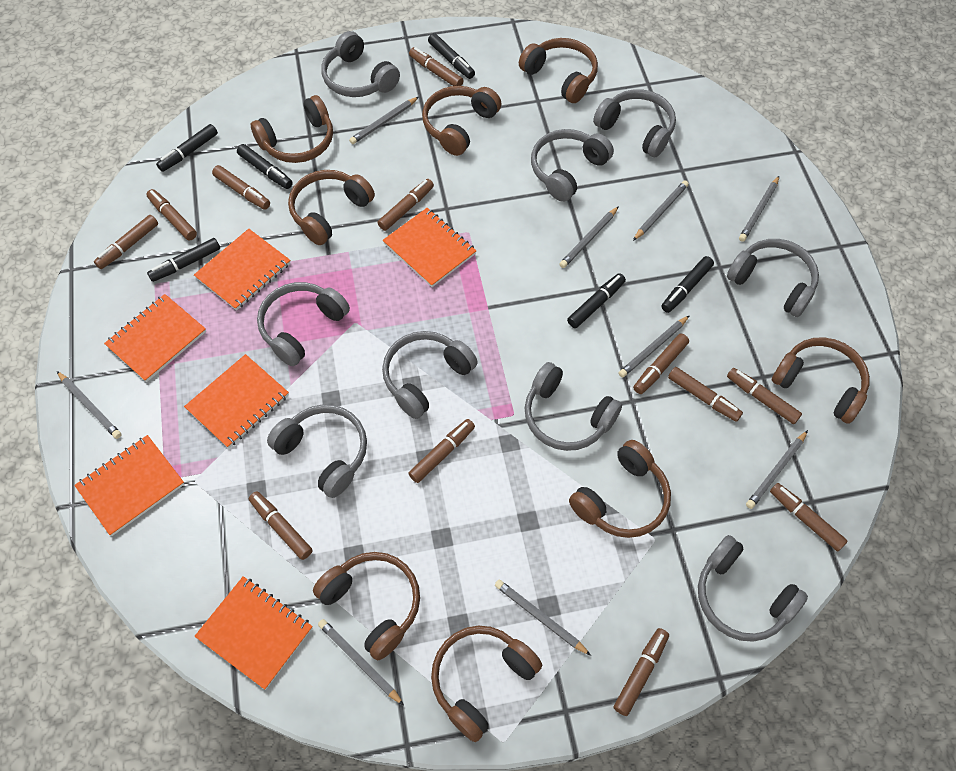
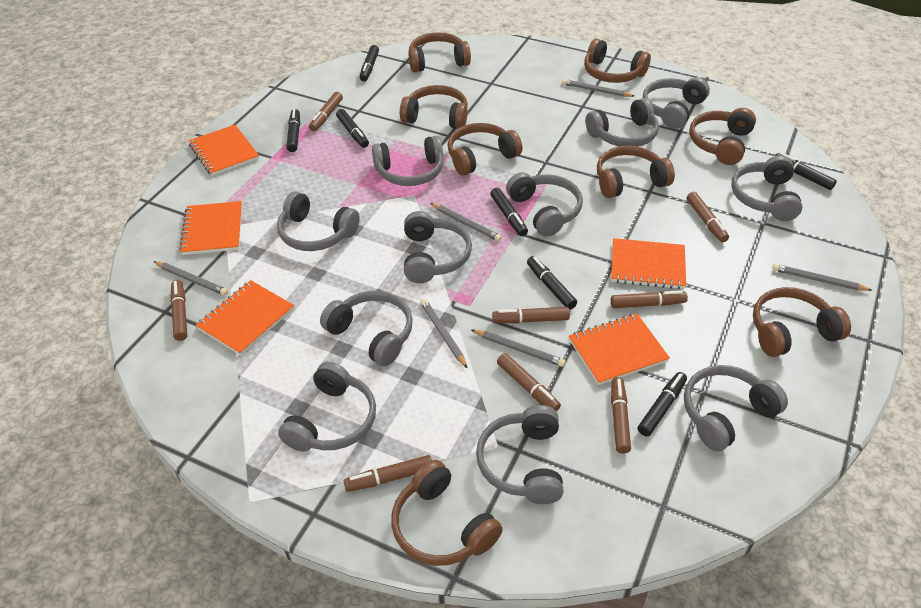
black marker: 6 -> 7
brown marker: 12 -> 8
grey headphones: 9 -> 11
grey pencil: 9 -> 6
orange notebook: 6 -> 5

